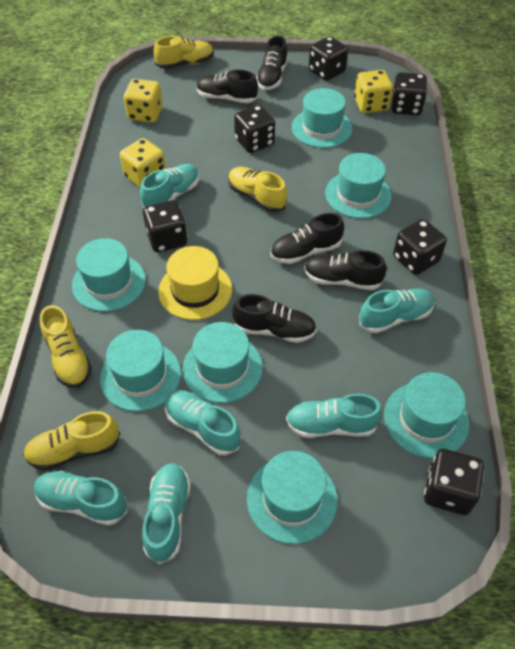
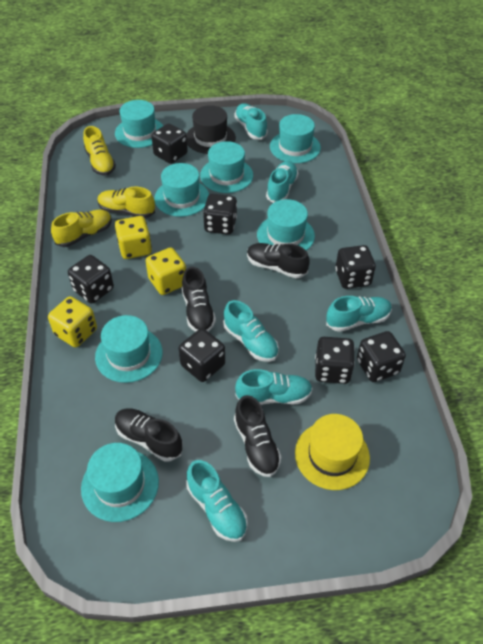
black dice: 6 -> 7
black hat: 0 -> 1
black shoe: 5 -> 4
yellow shoe: 4 -> 3

